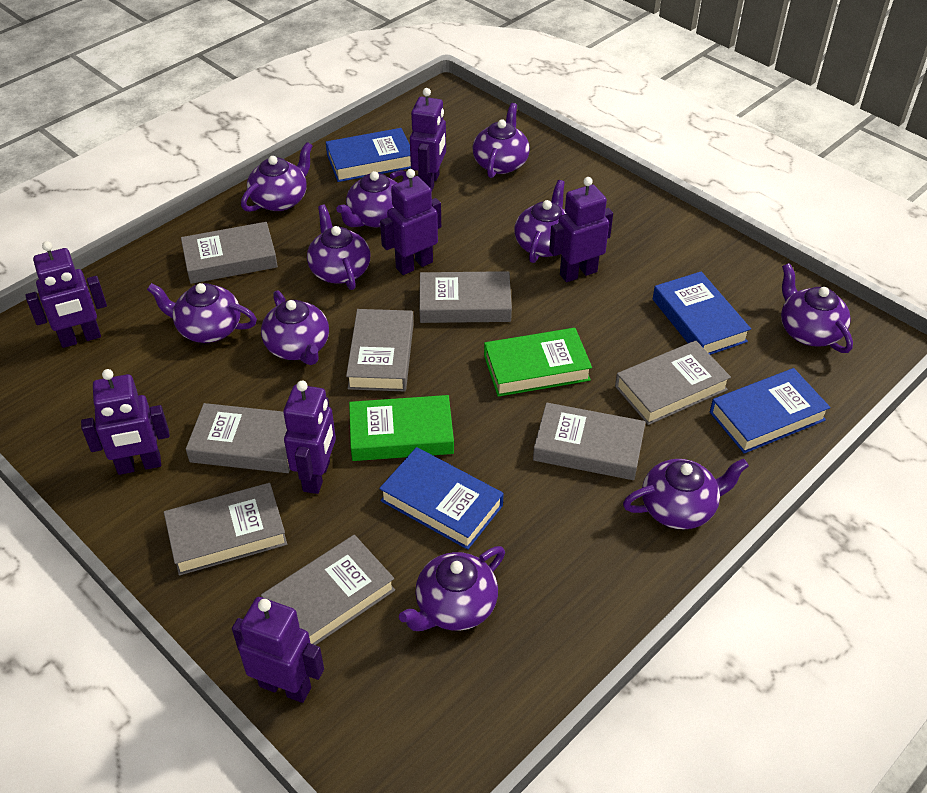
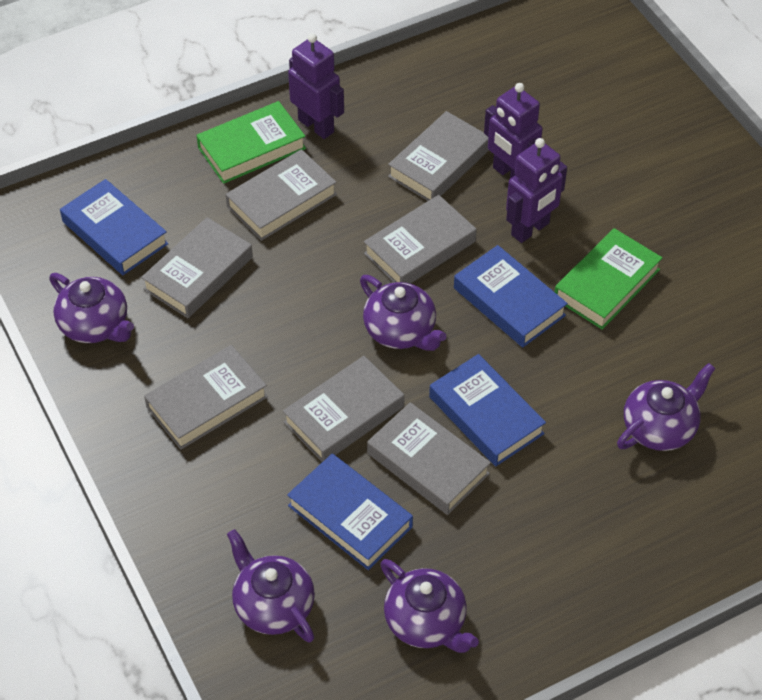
grey book: 8 -> 7
purple robot: 7 -> 3
purple teapot: 10 -> 5

